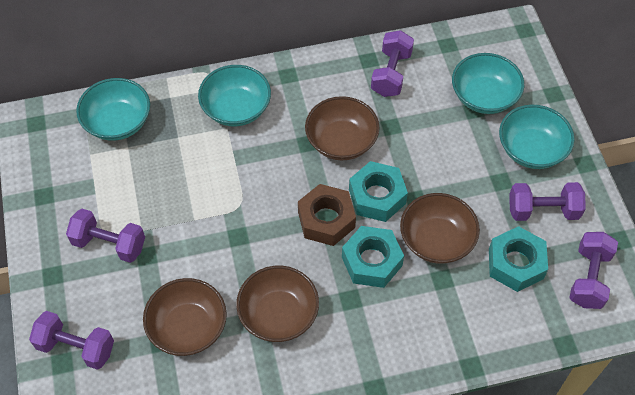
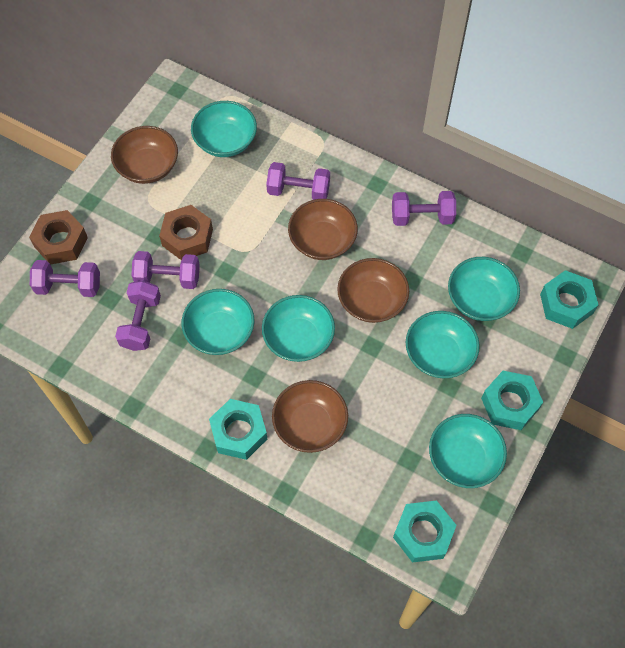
brown nut: 1 -> 2
turquoise bowl: 4 -> 6
turquoise nut: 3 -> 4

